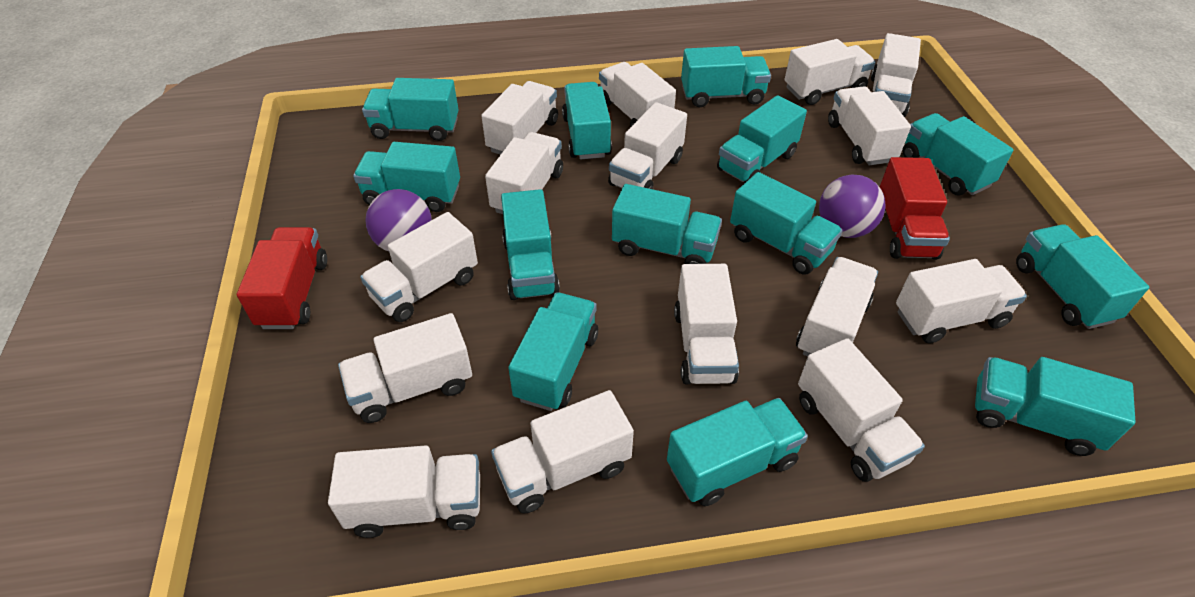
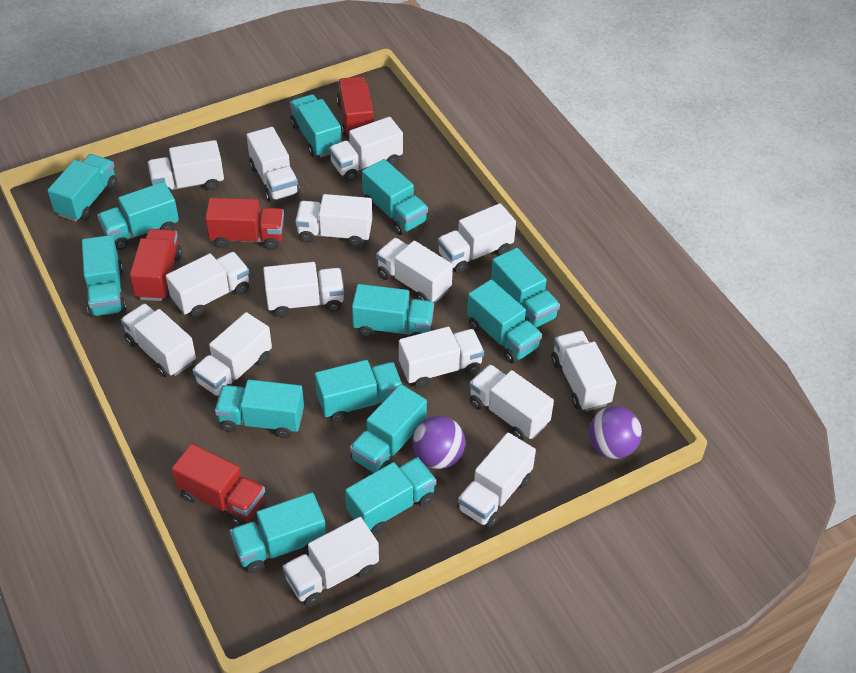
red truck: 2 -> 4

